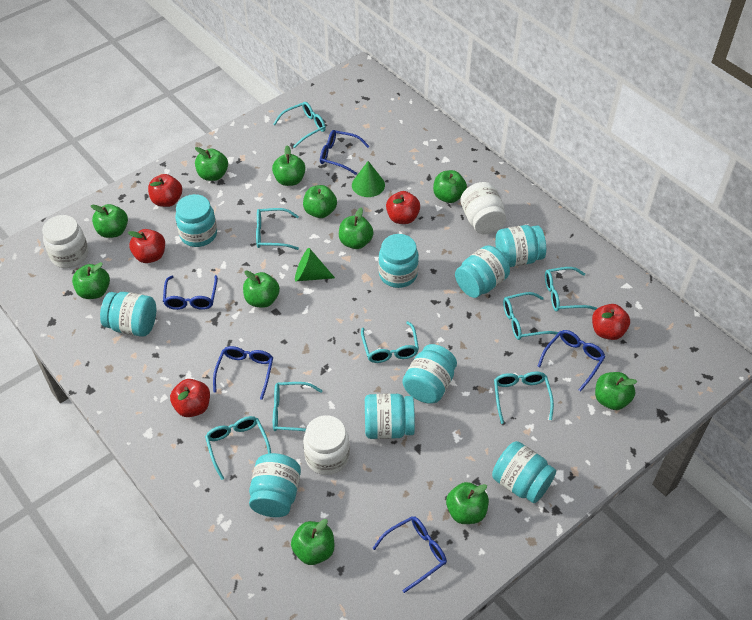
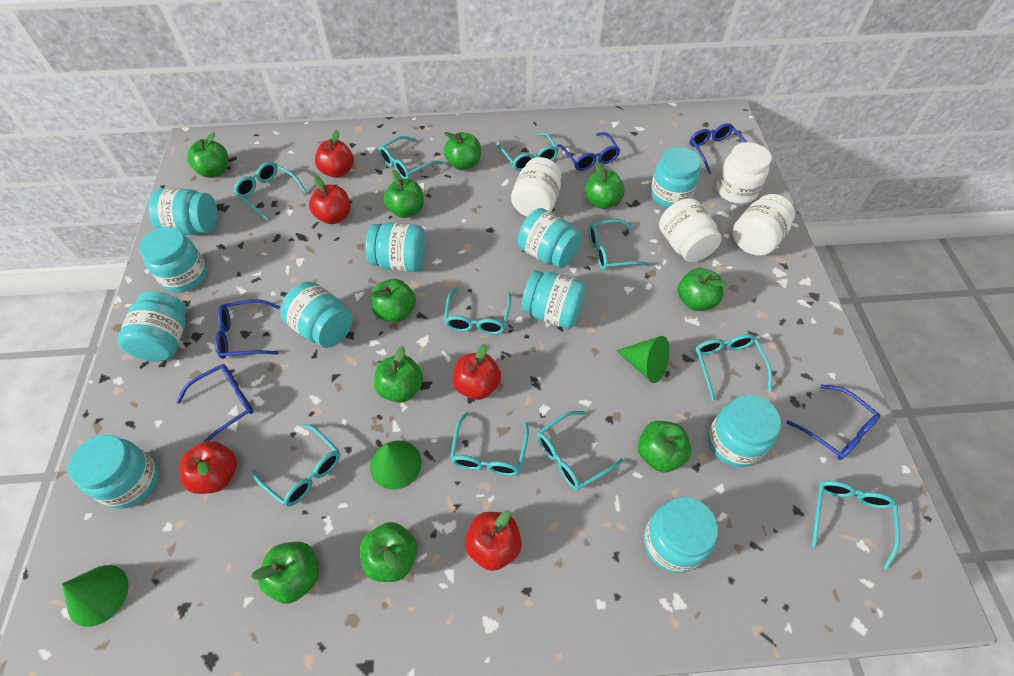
green apple: 11 -> 10
green cone: 2 -> 3
turquoise glasses: 8 -> 10
turquoise jar: 9 -> 11
white jar: 3 -> 4

